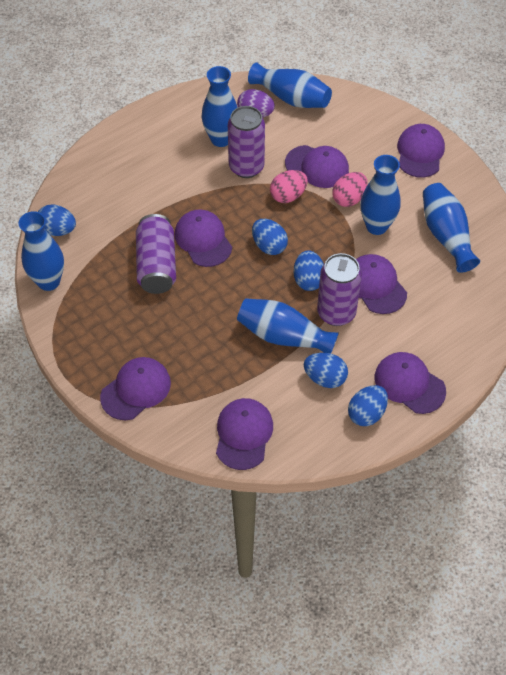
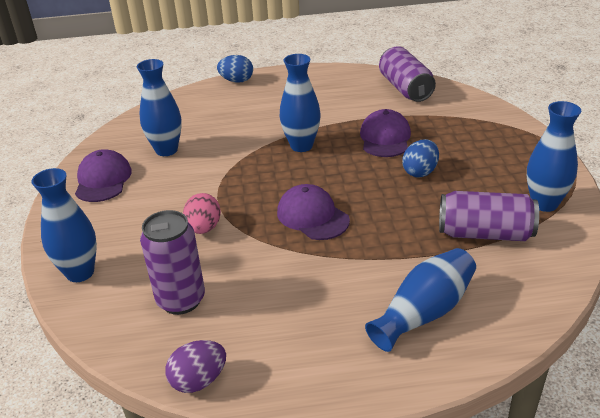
blue egg: 5 -> 2
blue vase: 6 -> 5
pink egg: 2 -> 1
purple cap: 7 -> 3

